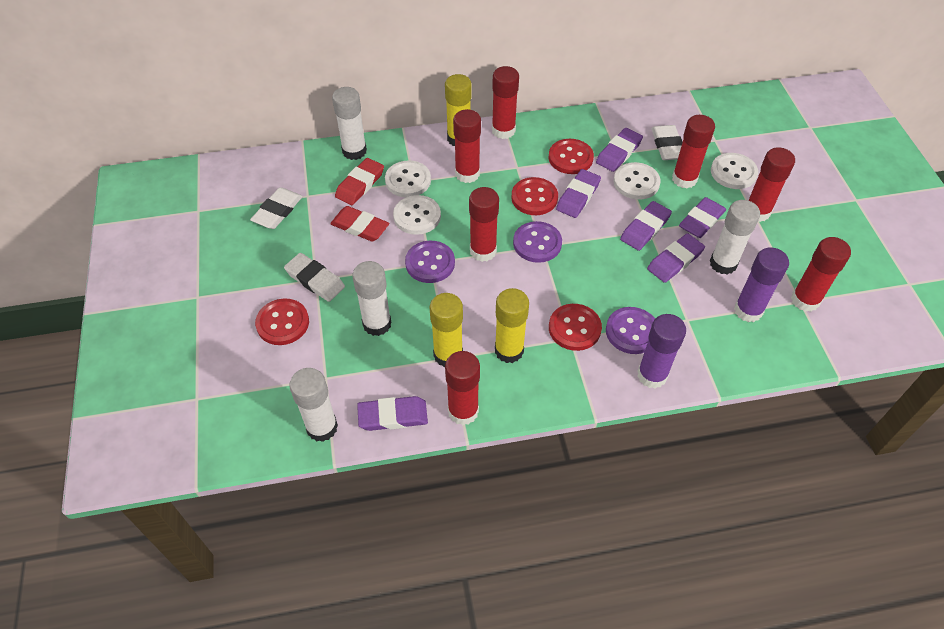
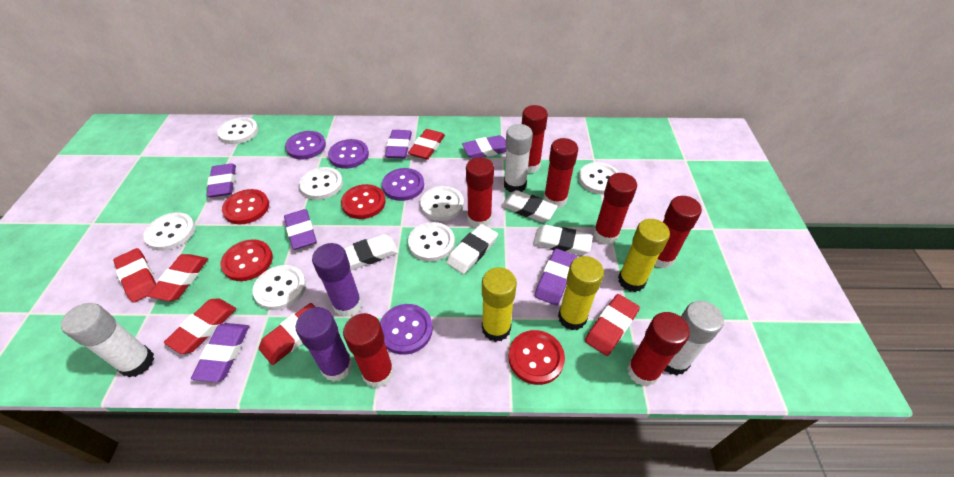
purple button: 3 -> 4
red eraser: 2 -> 6
white button: 4 -> 7
white eraser: 3 -> 4
white glue stick: 4 -> 3

